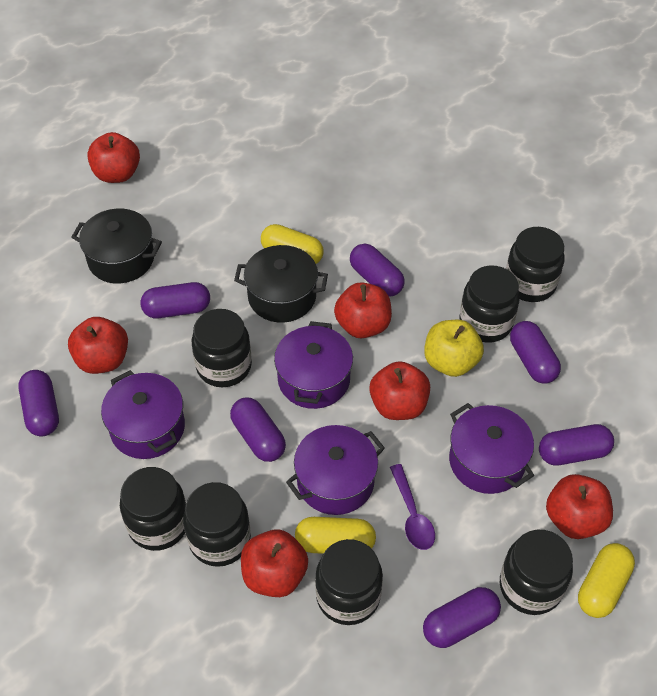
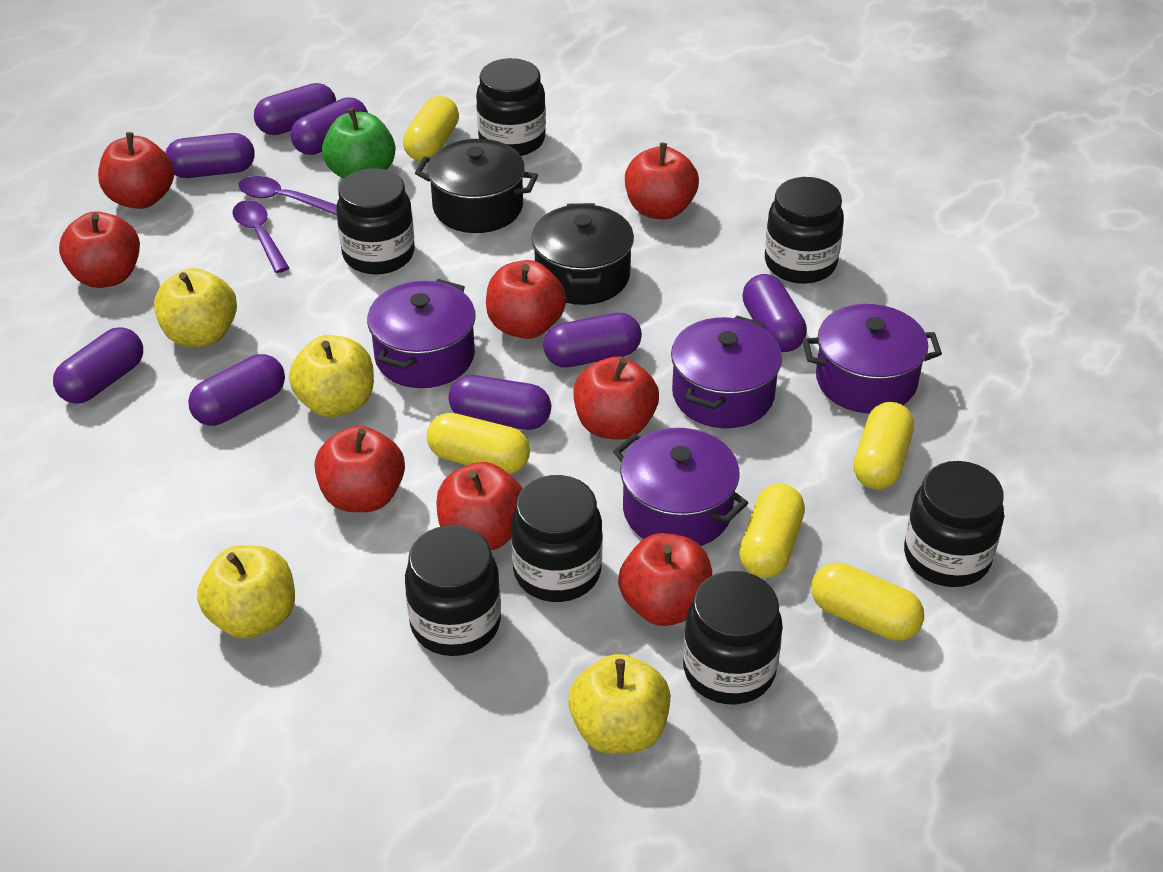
green apple: 0 -> 1
purple capsule: 7 -> 8
purple spoon: 1 -> 2
red apple: 6 -> 8
yellow apple: 1 -> 4
yellow capsule: 3 -> 5

